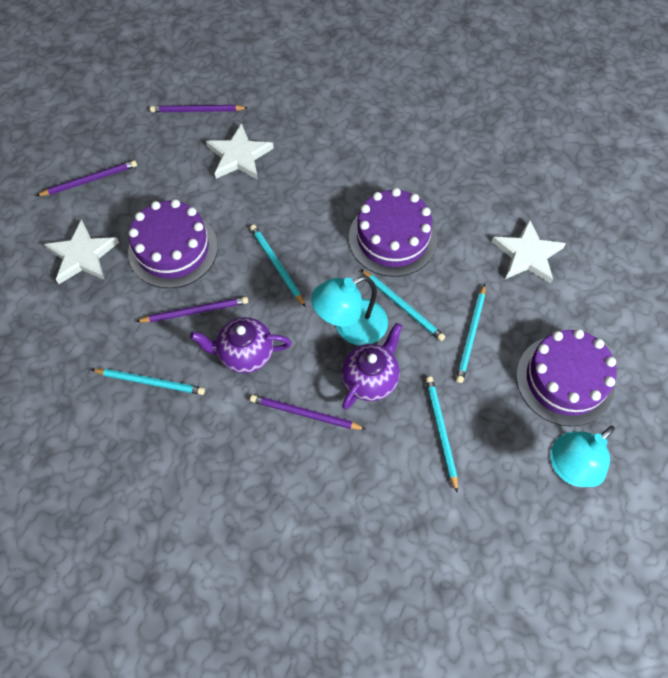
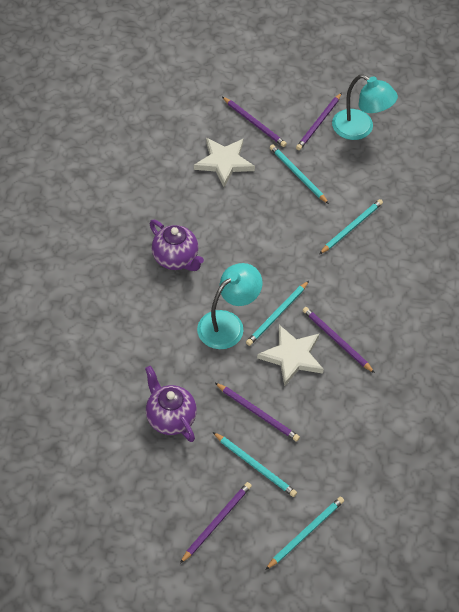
purple cake: 3 -> 0
purple pencil: 4 -> 5
white star: 3 -> 2

